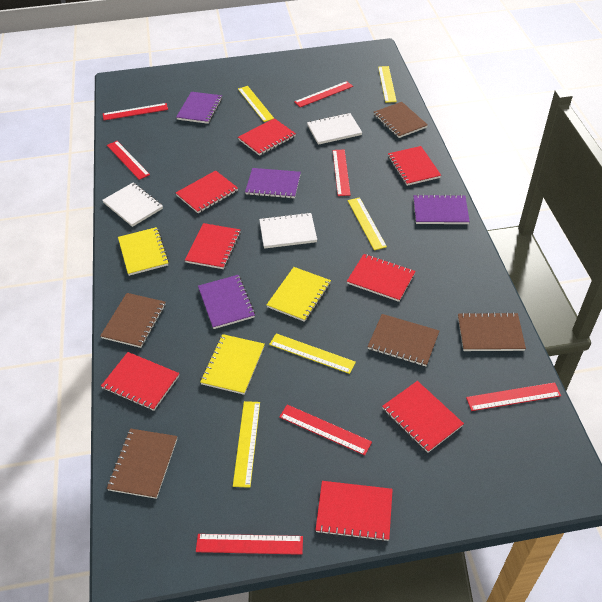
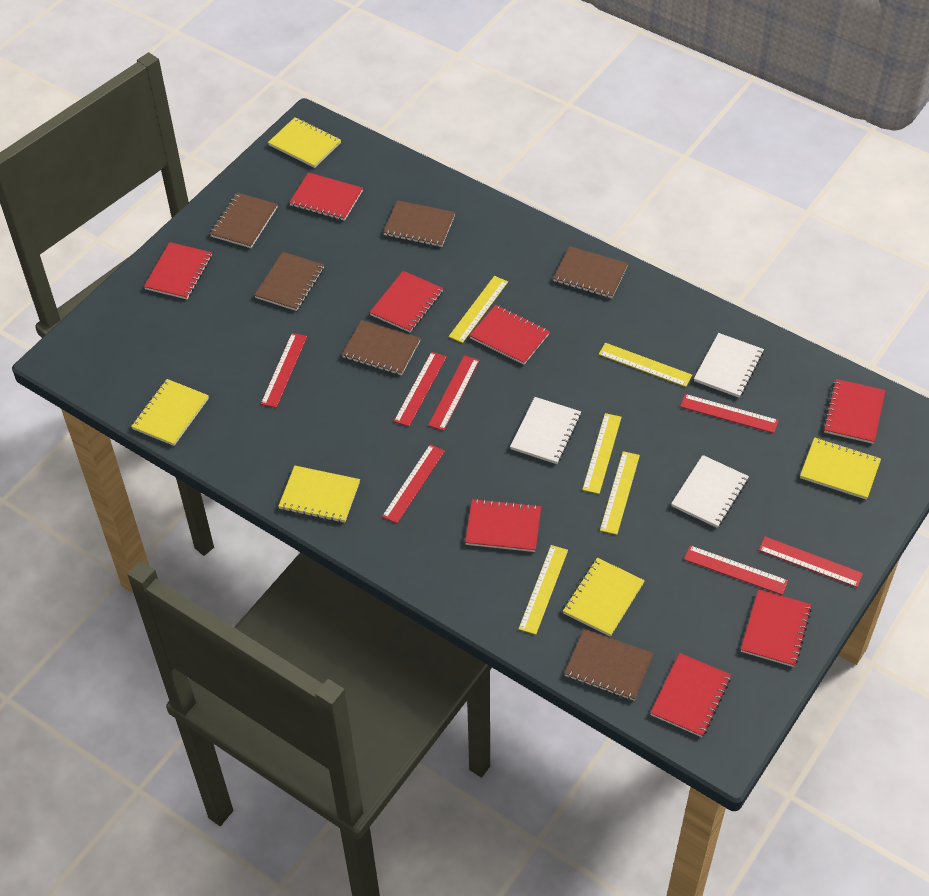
brown notebook: 5 -> 6
purple notebook: 4 -> 0
yellow notebook: 3 -> 5

